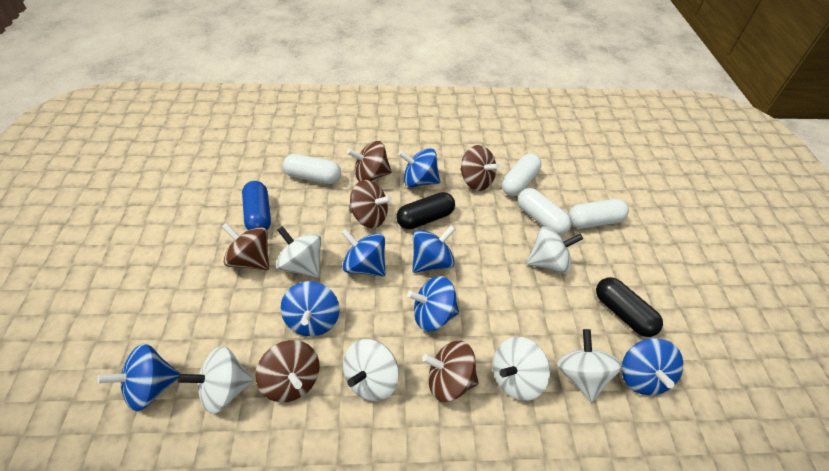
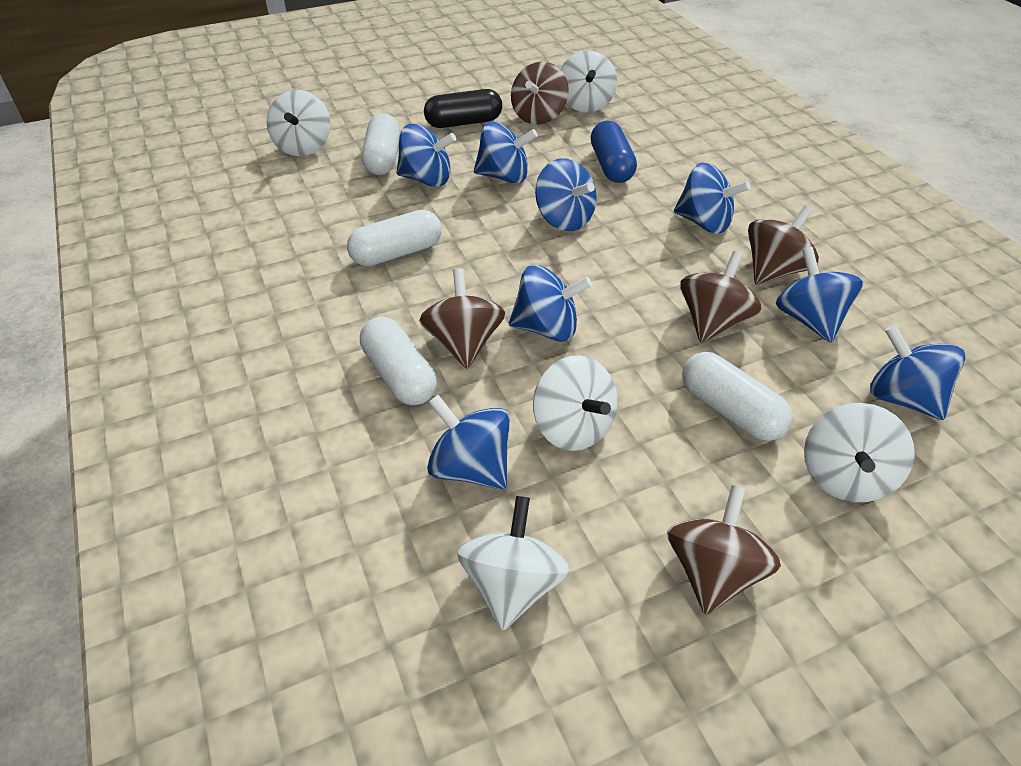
black capsule: 2 -> 1
blue spinning top: 7 -> 8
brown spinning top: 6 -> 5
white spinning top: 6 -> 5

